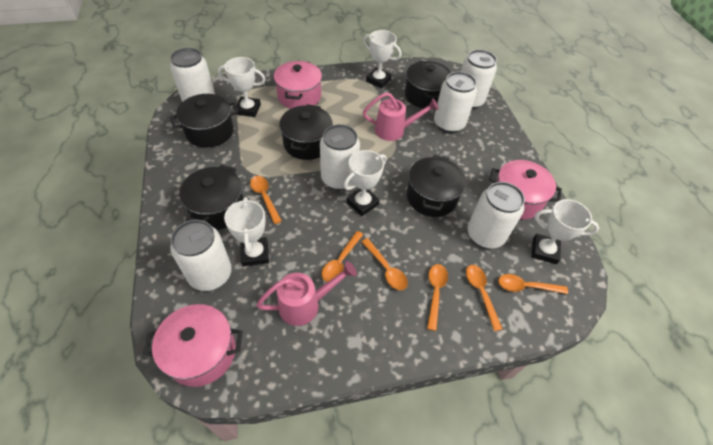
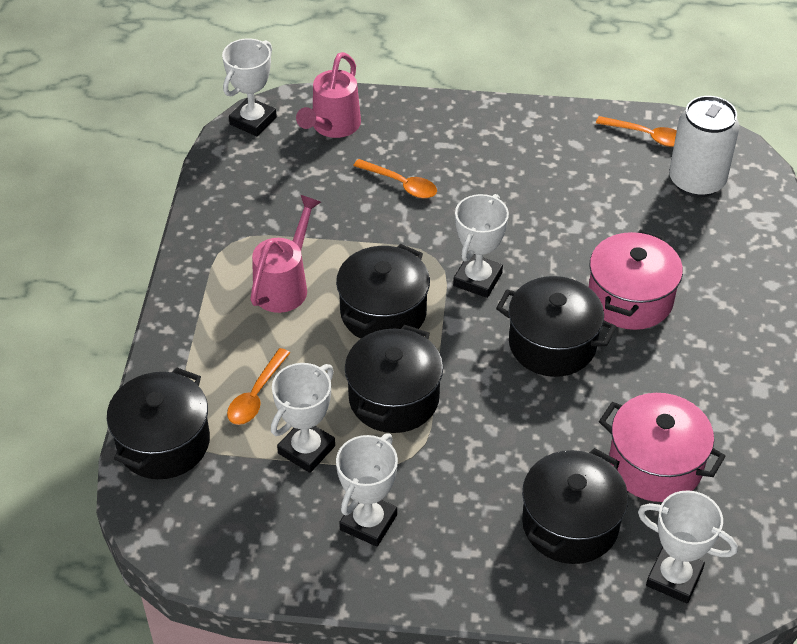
orange spoon: 6 -> 3
pink pot: 3 -> 2
white can: 6 -> 1

